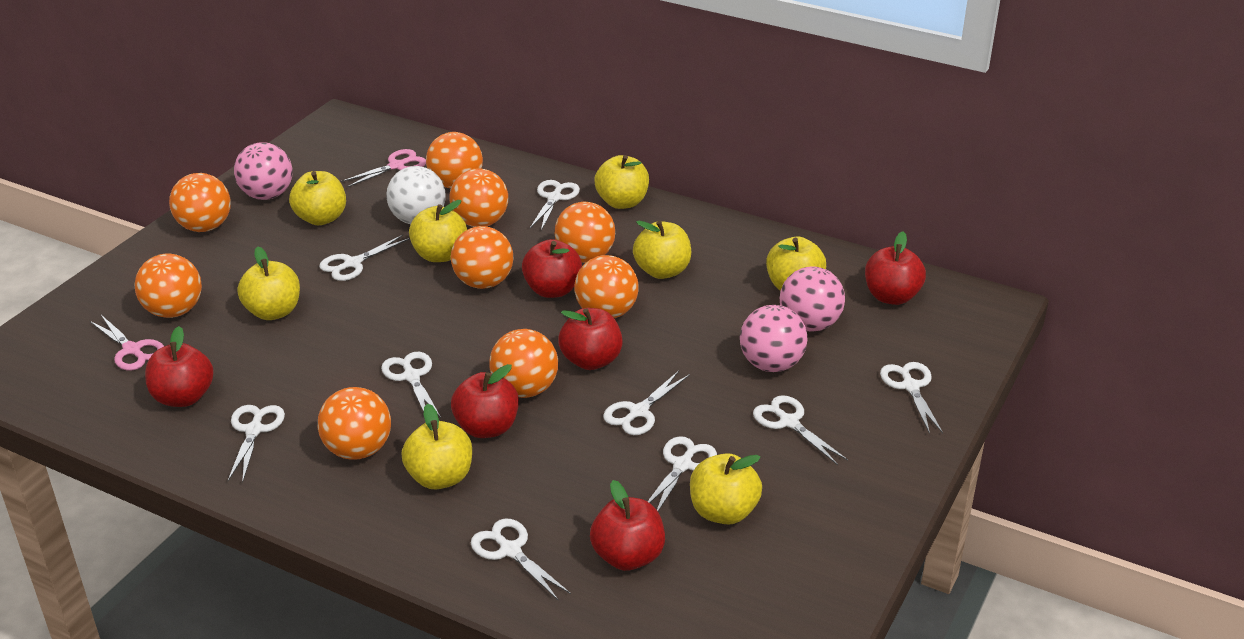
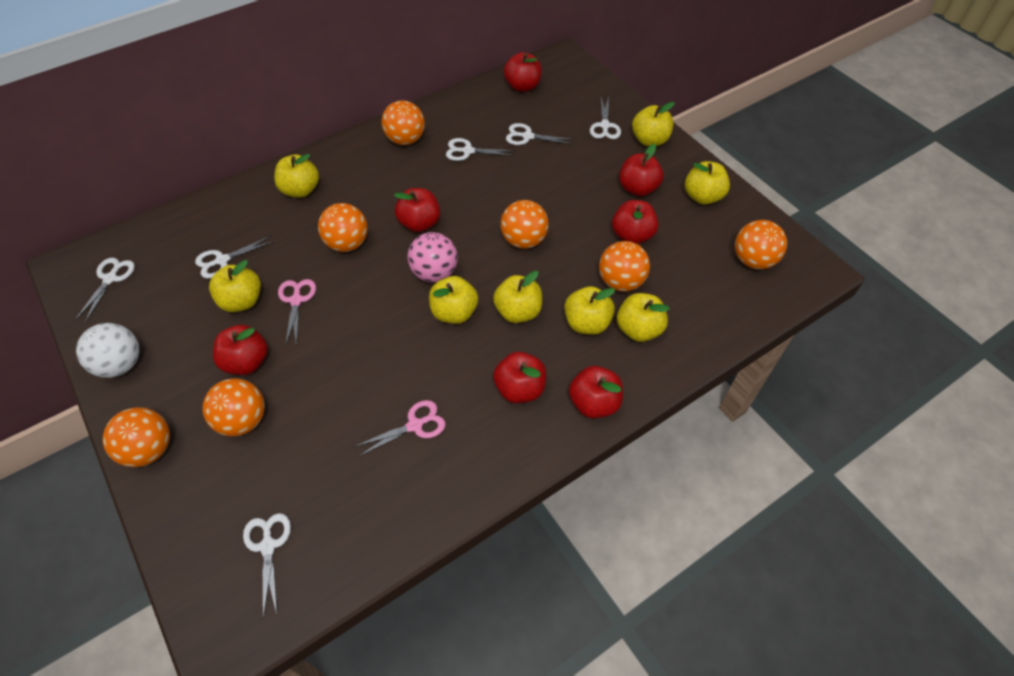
orange ball: 9 -> 7
pink ball: 3 -> 1
red apple: 6 -> 7
white scissors: 9 -> 6

